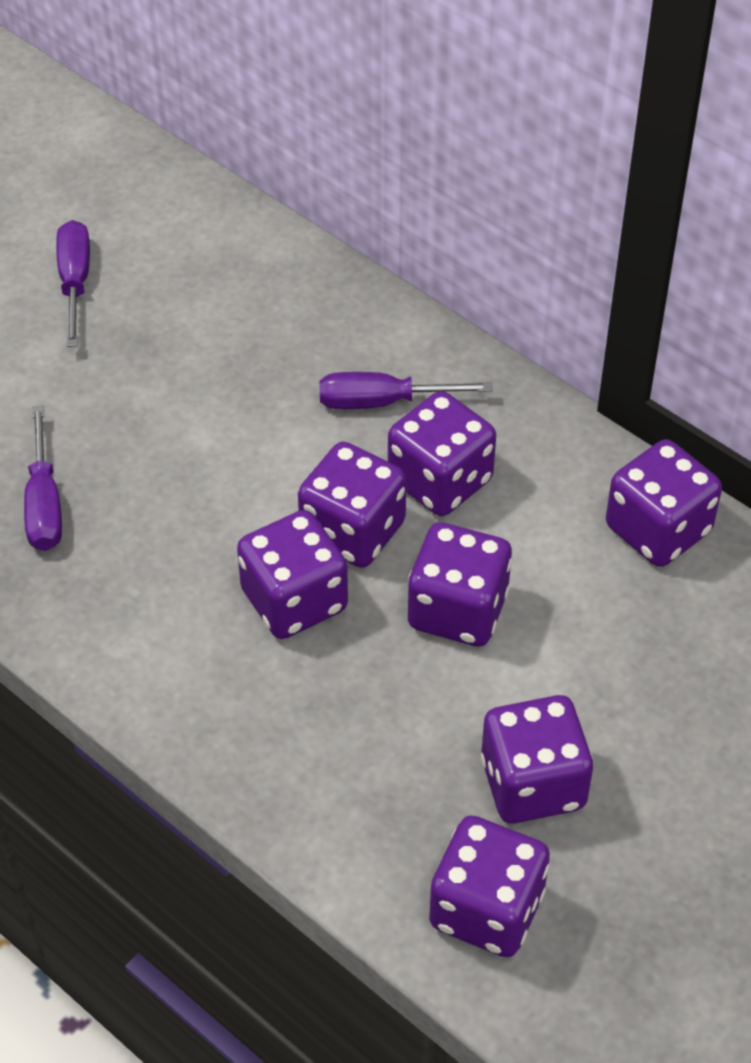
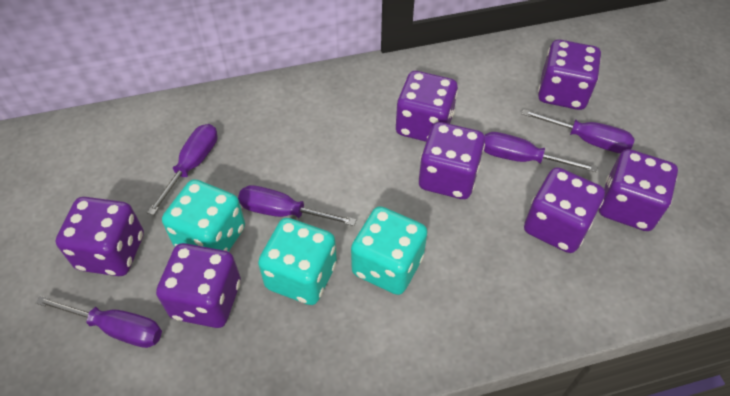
purple screwdriver: 3 -> 5
turquoise dice: 0 -> 3

